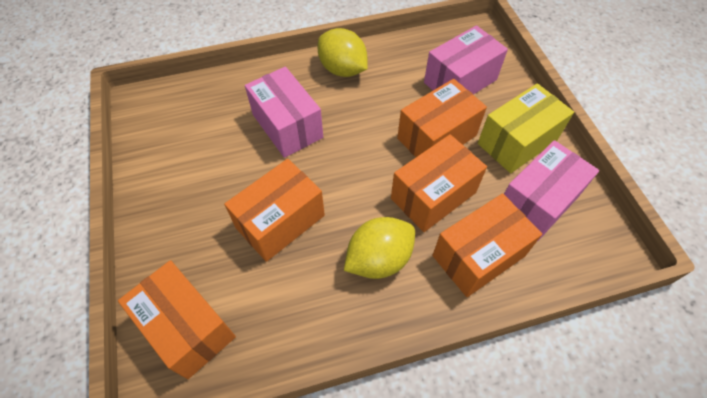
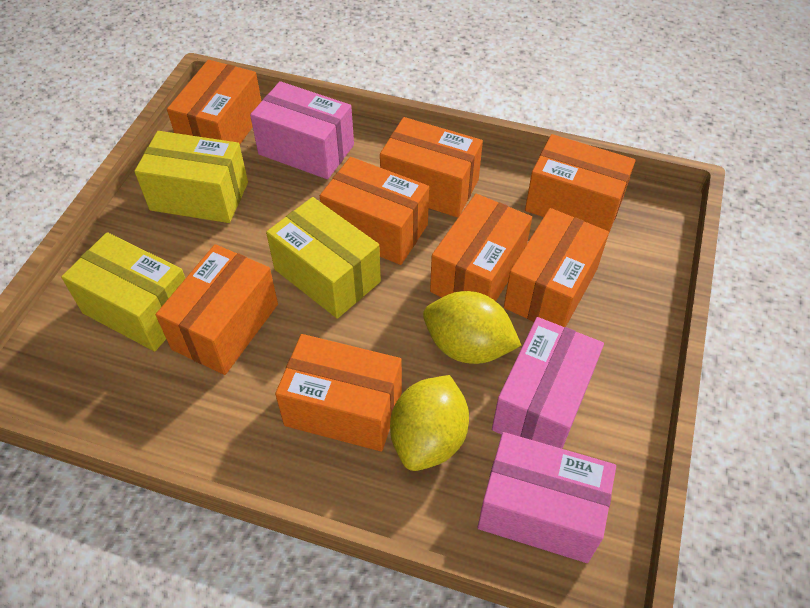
orange box: 5 -> 8
yellow box: 1 -> 3

